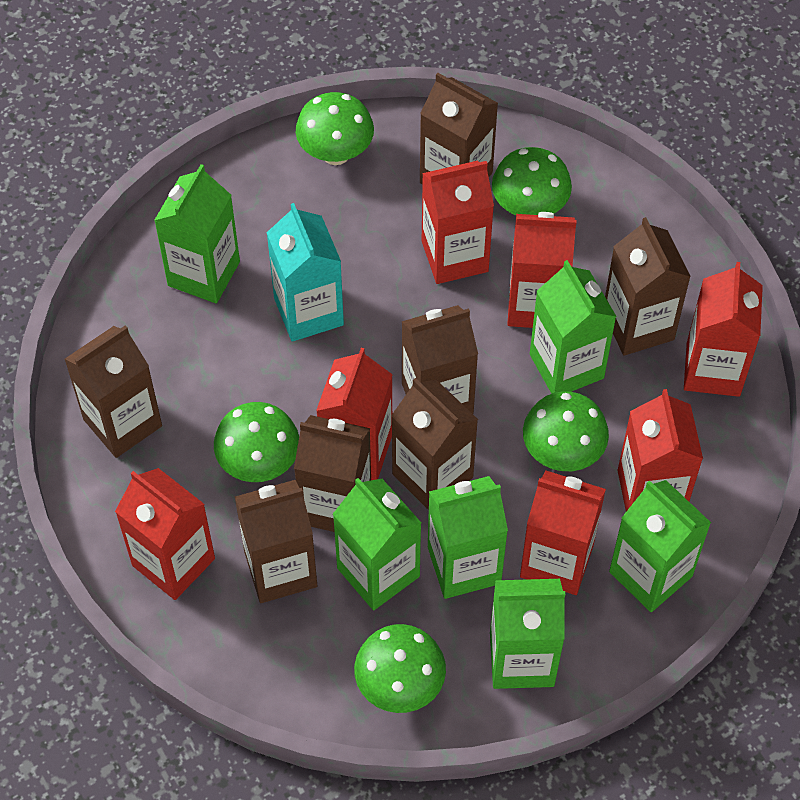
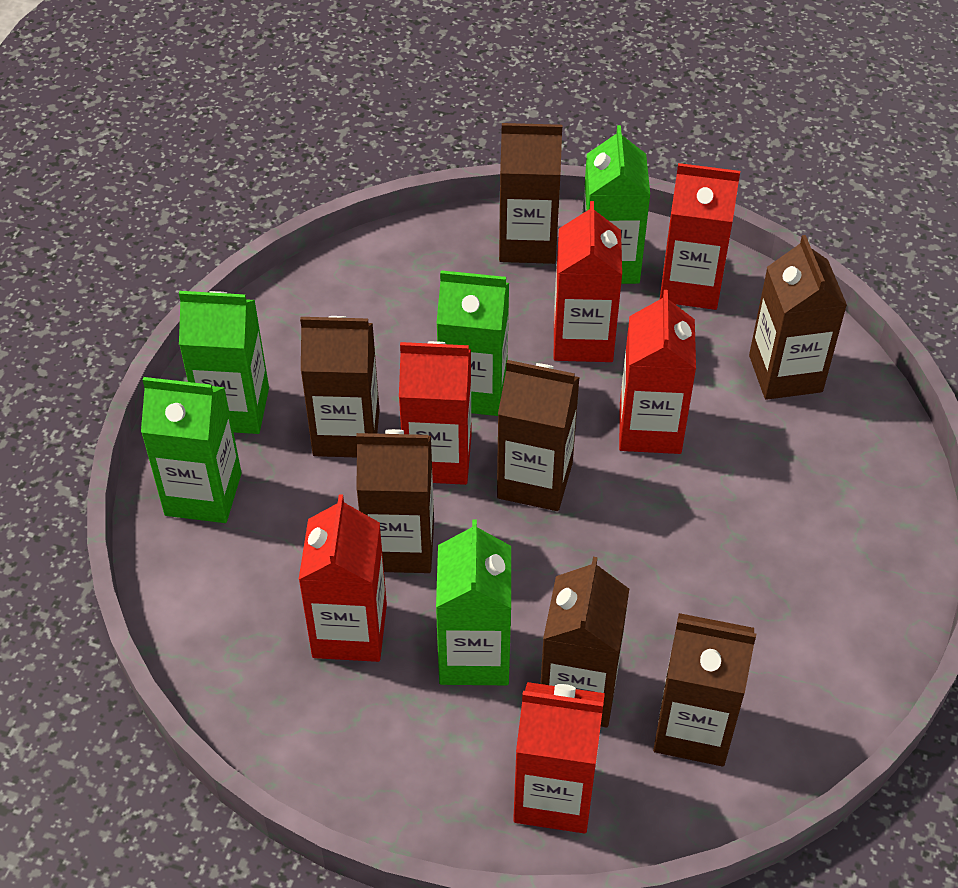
green carton: 6 -> 5
green mushroom: 5 -> 0
red carton: 7 -> 6
turquoise carton: 1 -> 0

